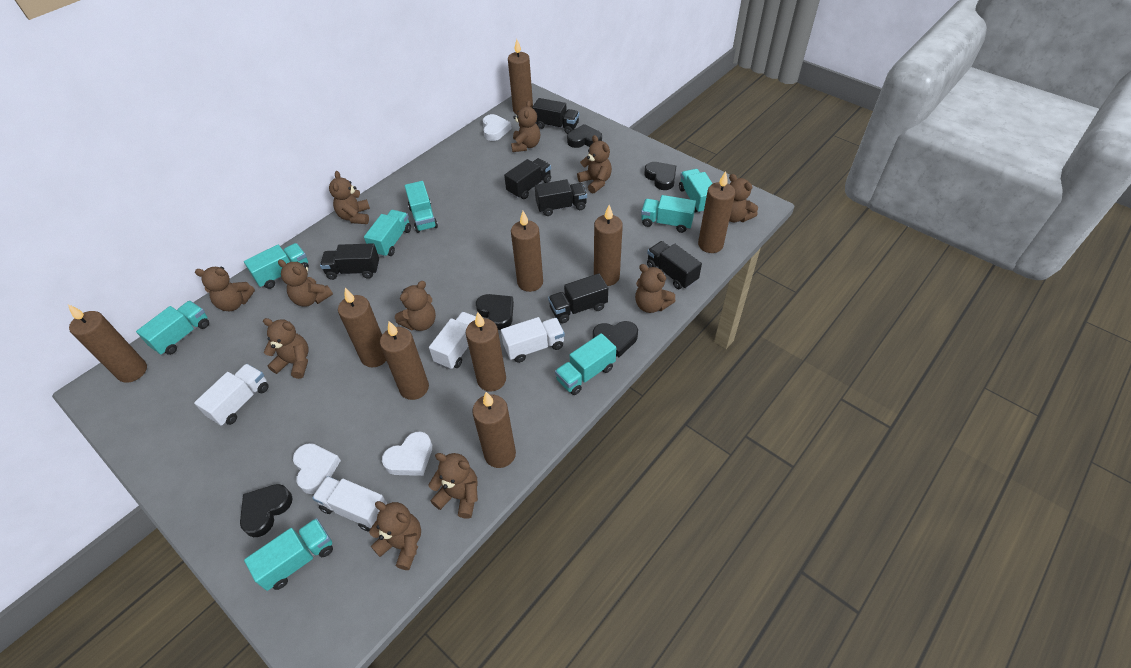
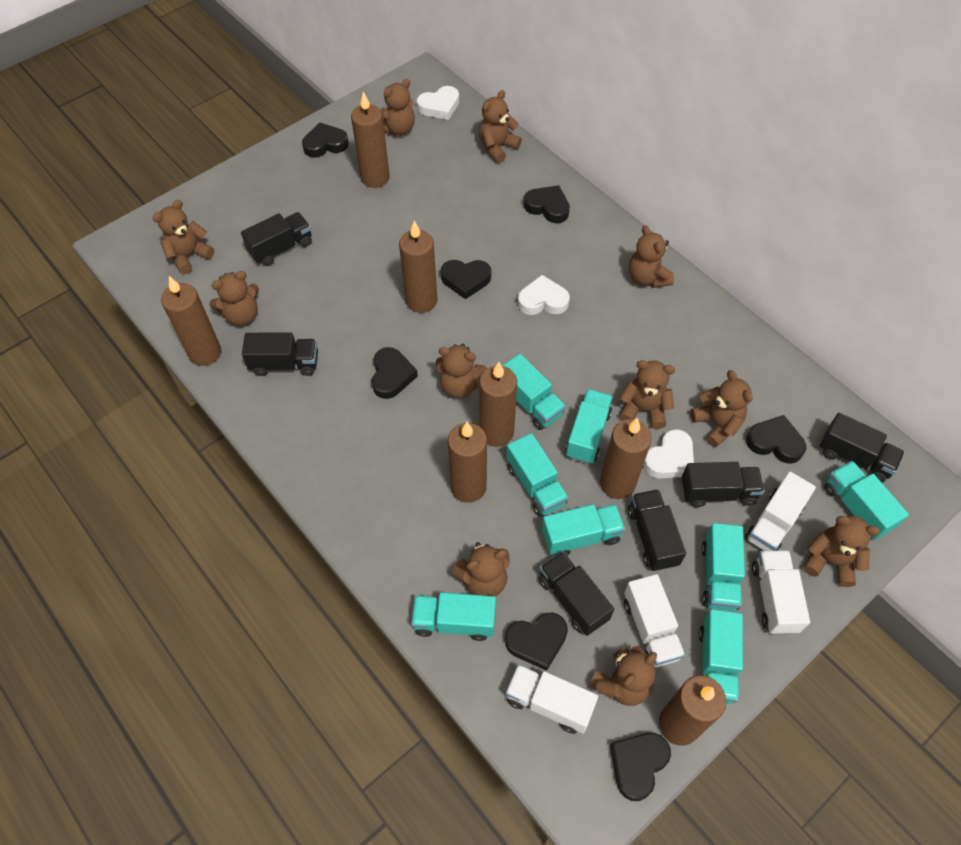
black heart: 5 -> 7
brown candle: 9 -> 7

